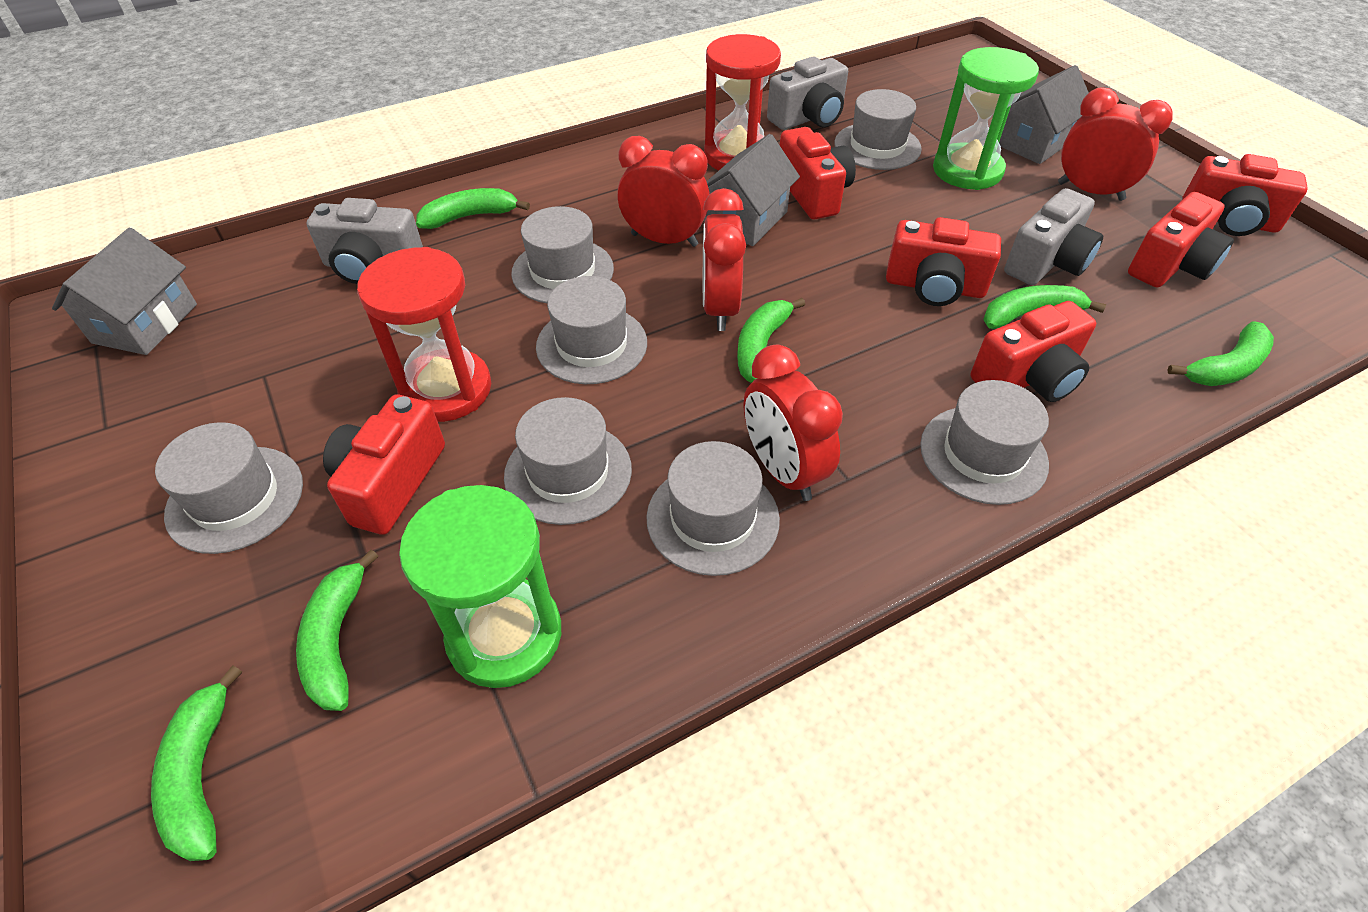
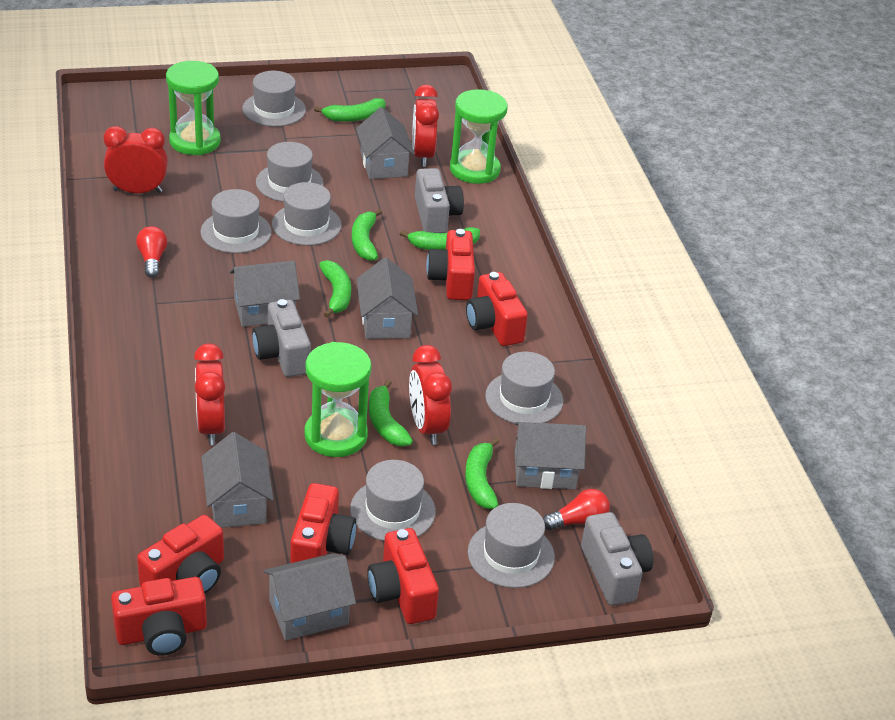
green hourglass: 2 -> 3
grey house: 3 -> 6
red hourglass: 2 -> 0
red light bulb: 0 -> 2

